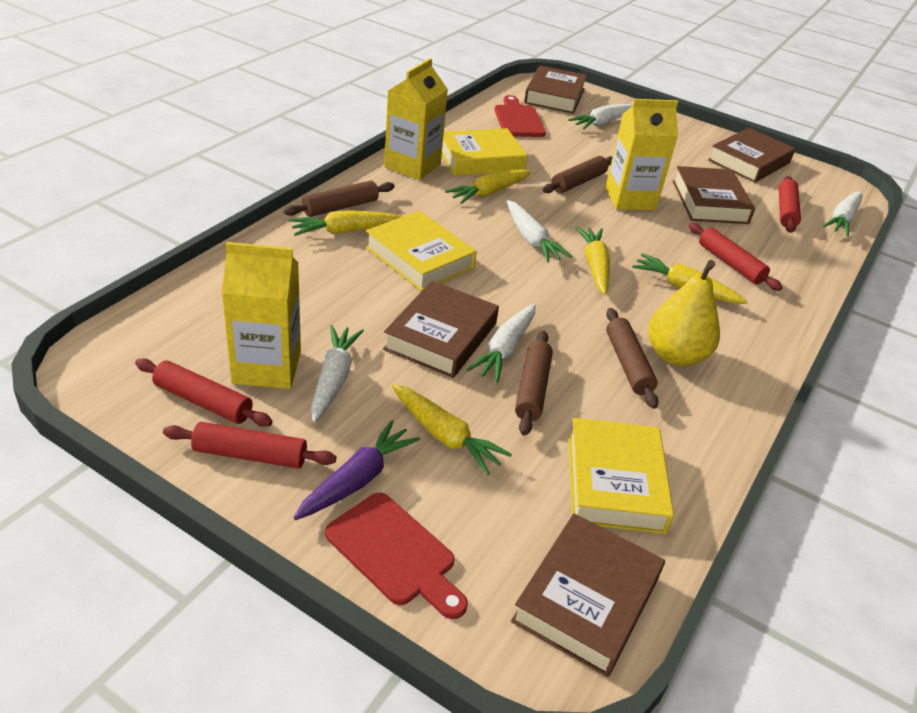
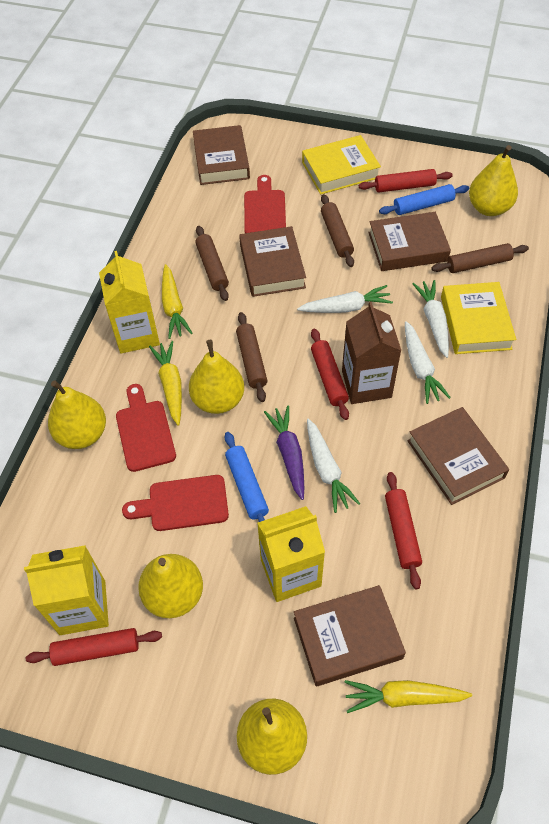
blue rolling pin: 0 -> 2
brown carton: 0 -> 1
red cutting board: 2 -> 3
white carrot: 5 -> 4
yellow book: 3 -> 2
yellow carrot: 5 -> 3
yellow pear: 1 -> 5

